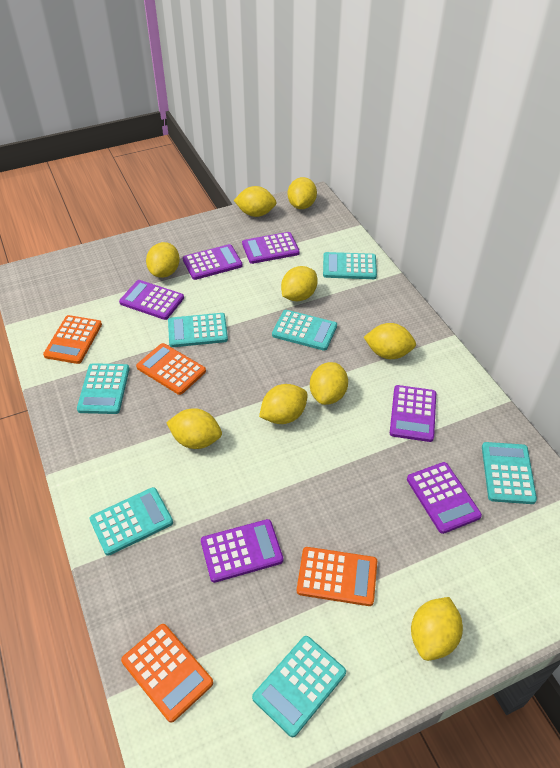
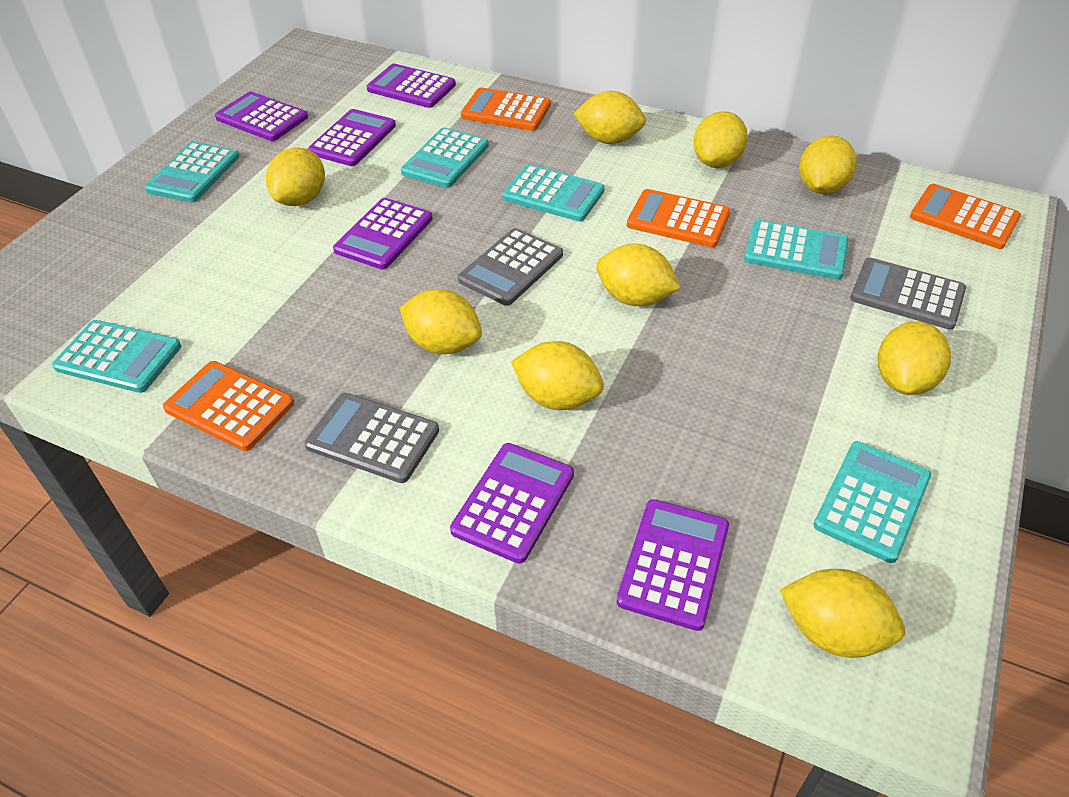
grey calculator: 0 -> 3
turquoise calculator: 7 -> 6

